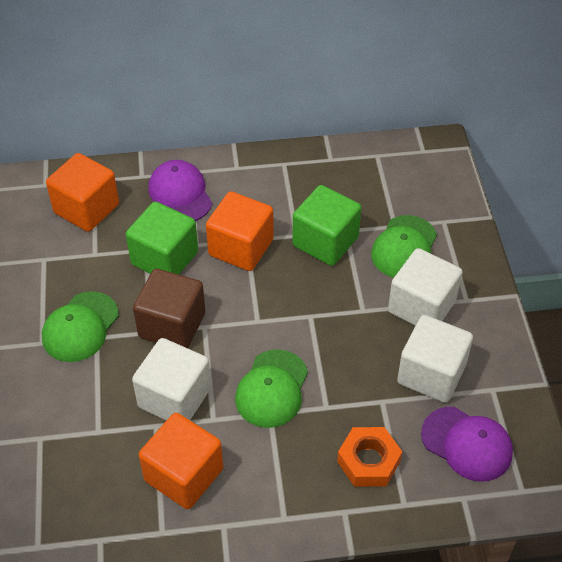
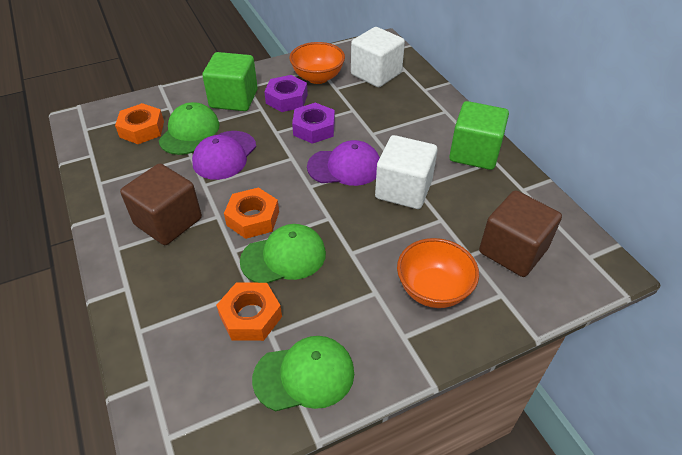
brown cube: 1 -> 2
orange bowl: 0 -> 2
orange cube: 3 -> 0
orange nut: 1 -> 3
purple nut: 0 -> 2
white cube: 3 -> 2

